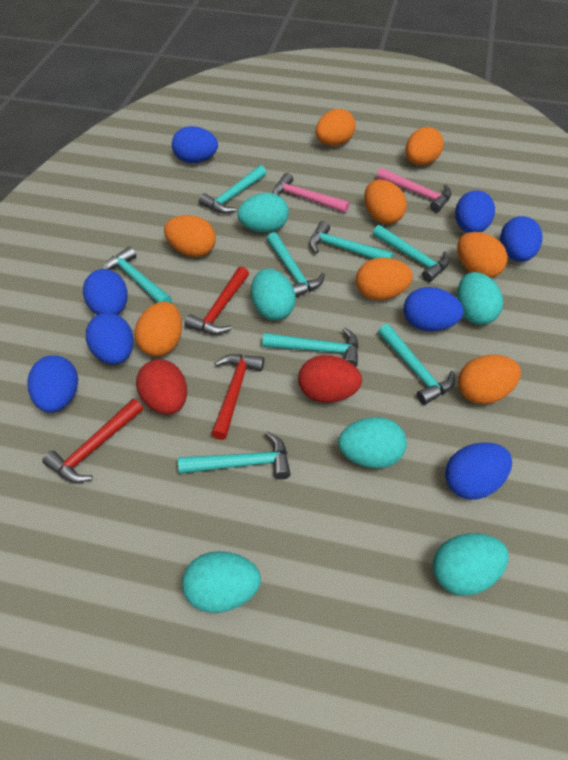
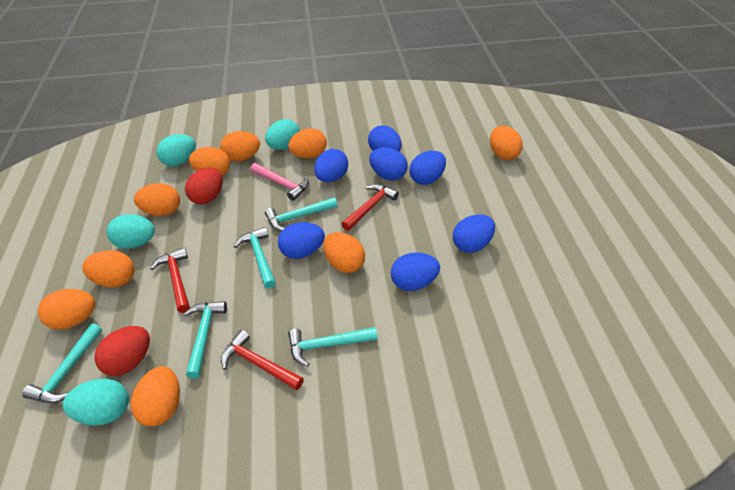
blue egg: 8 -> 7
orange egg: 8 -> 9
pink hammer: 2 -> 1
turquoise egg: 6 -> 4
turquoise hammer: 8 -> 5

